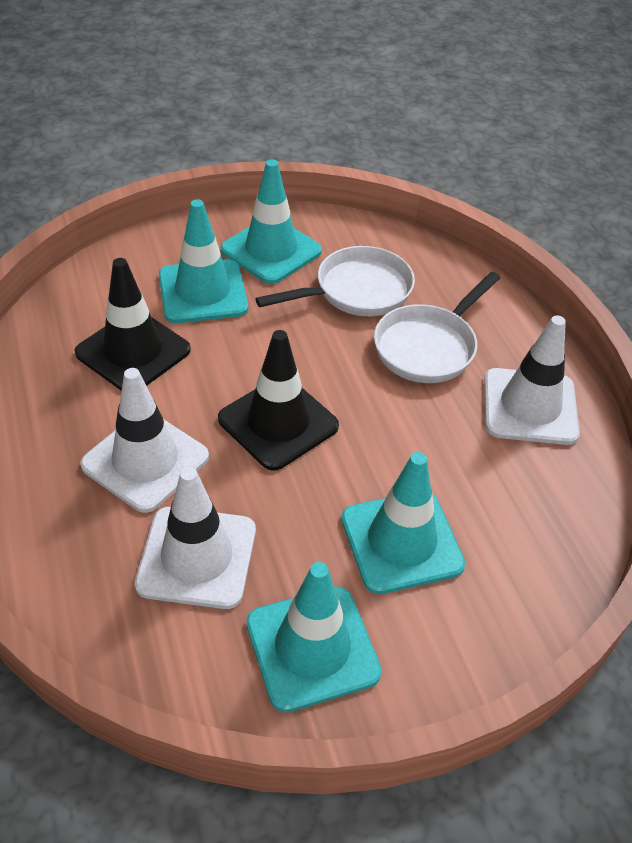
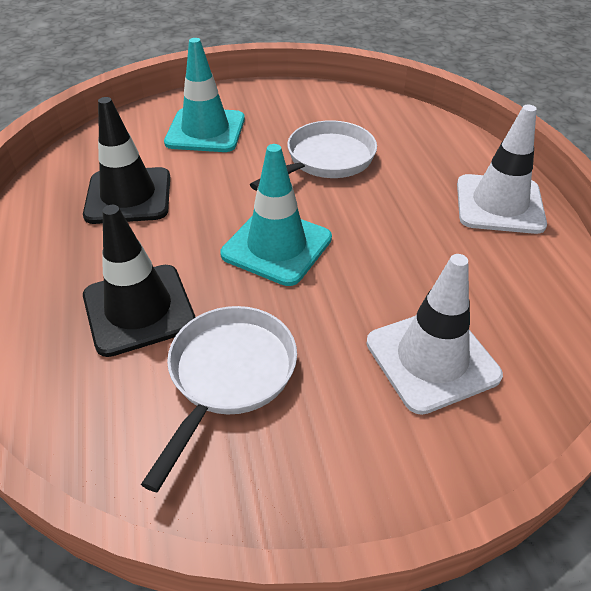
turquoise traffic cone: 4 -> 2
white traffic cone: 3 -> 2

